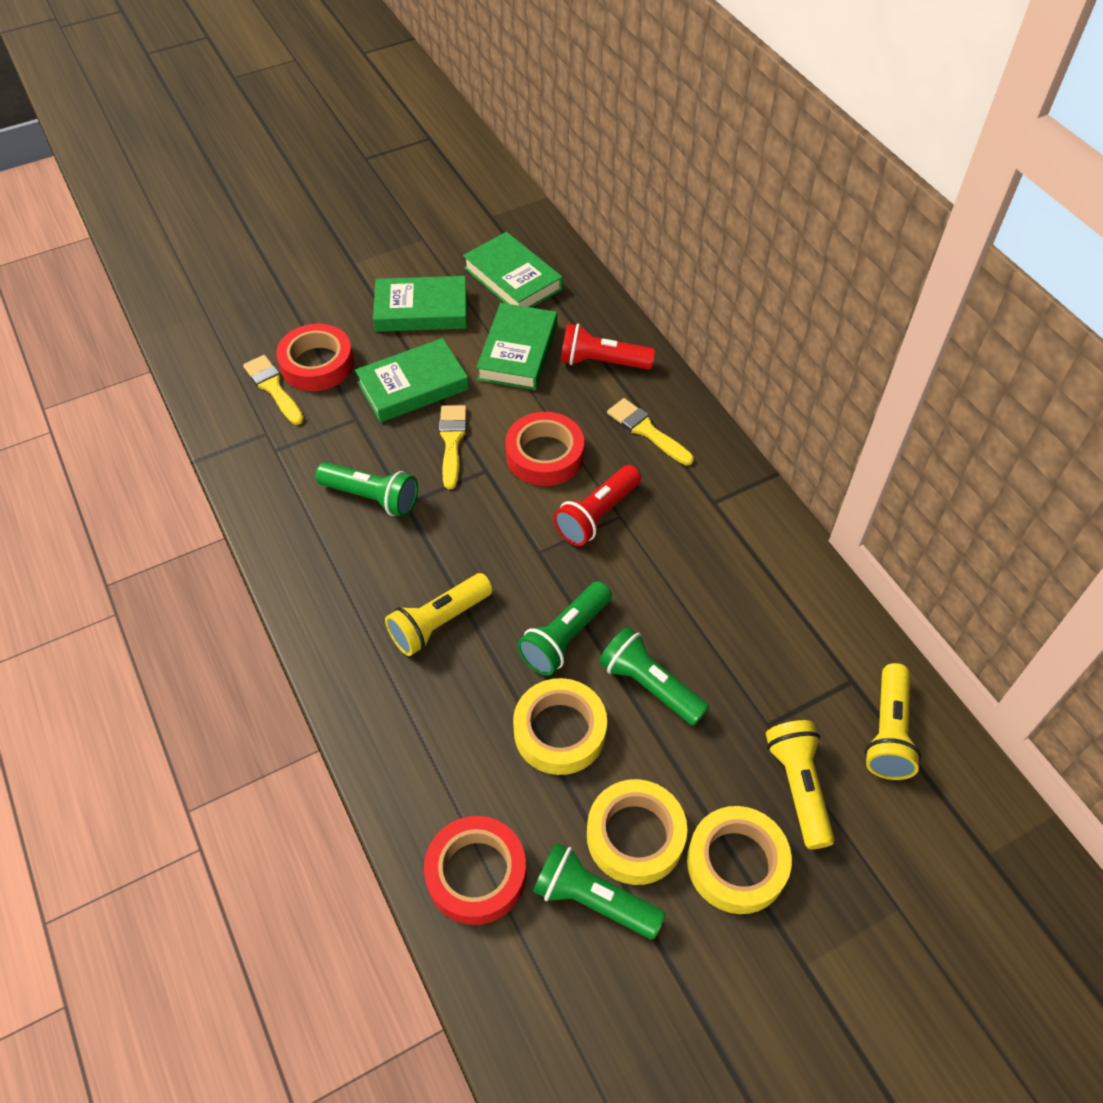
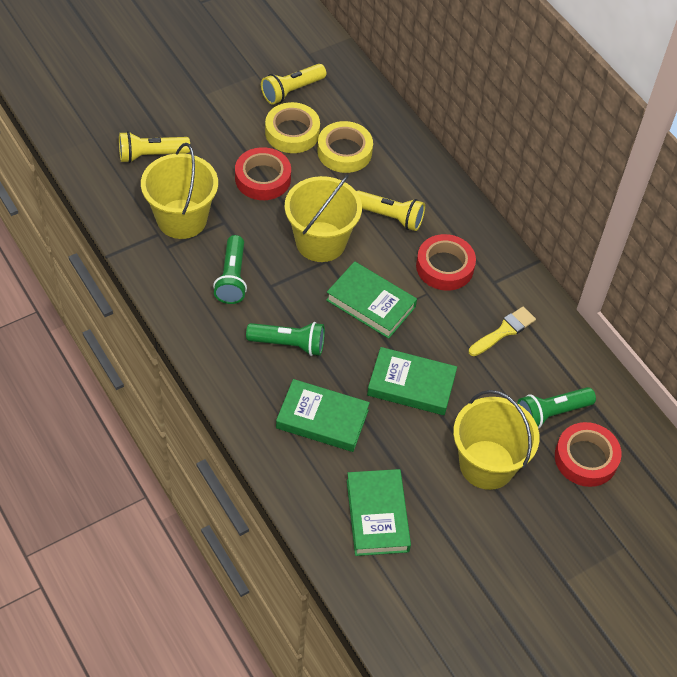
green flashlight: 4 -> 3
red flashlight: 2 -> 0
yellow brush: 3 -> 1
yellow bucket: 0 -> 3
yellow tape: 3 -> 2

